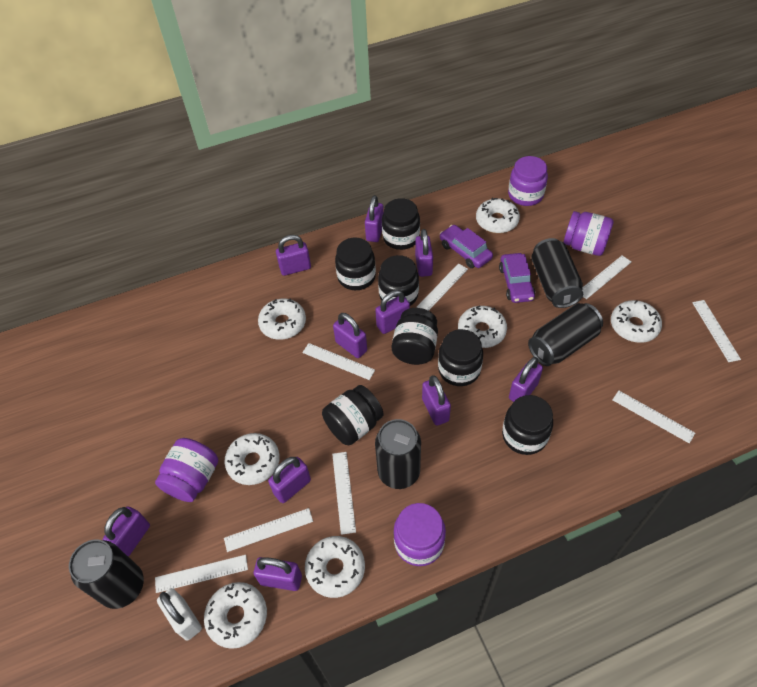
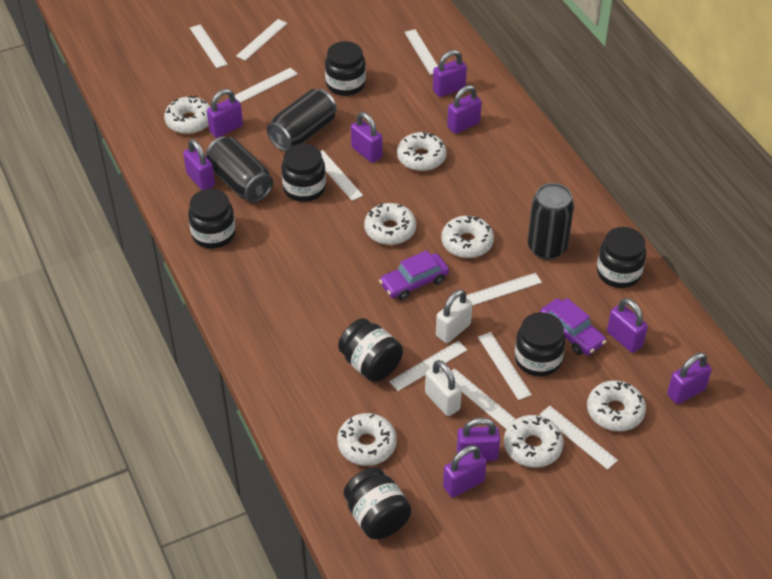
black can: 4 -> 3
purple jar: 4 -> 0
purple padlock: 10 -> 9
white padlock: 1 -> 2
white ruler: 8 -> 10

